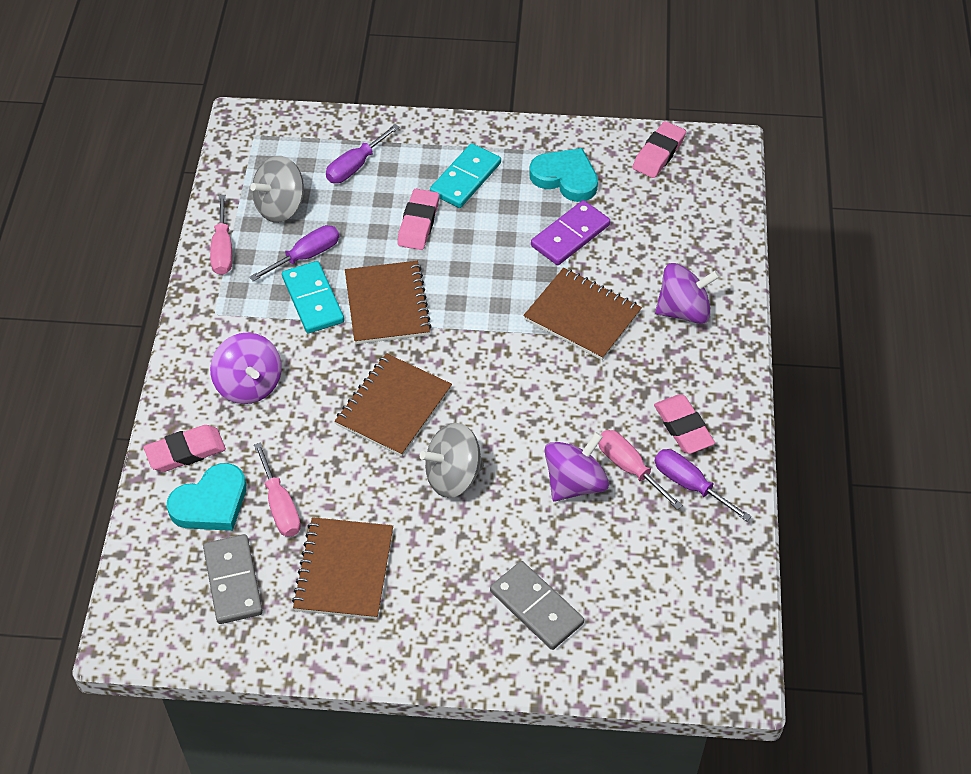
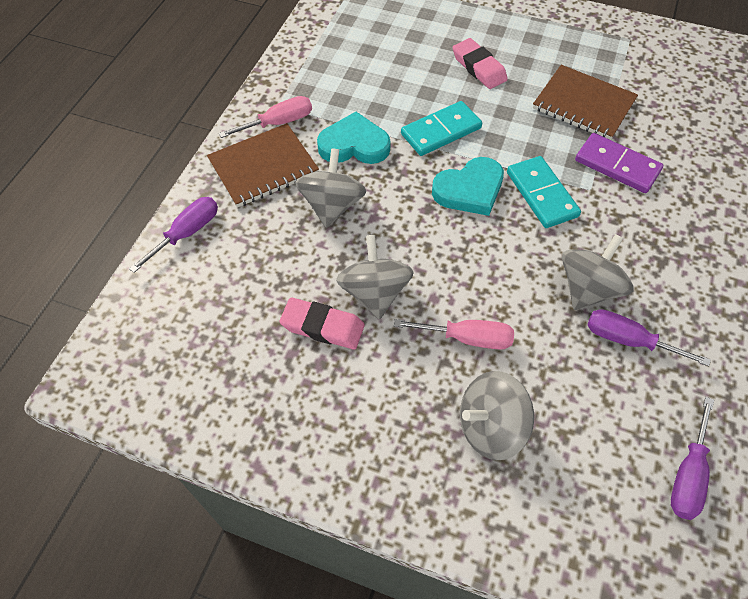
brown notebook: 4 -> 2
grey domino: 2 -> 0
grey spinning top: 2 -> 4
pink eraser: 4 -> 2
pink screwdriver: 3 -> 2
purple spinning top: 3 -> 0

